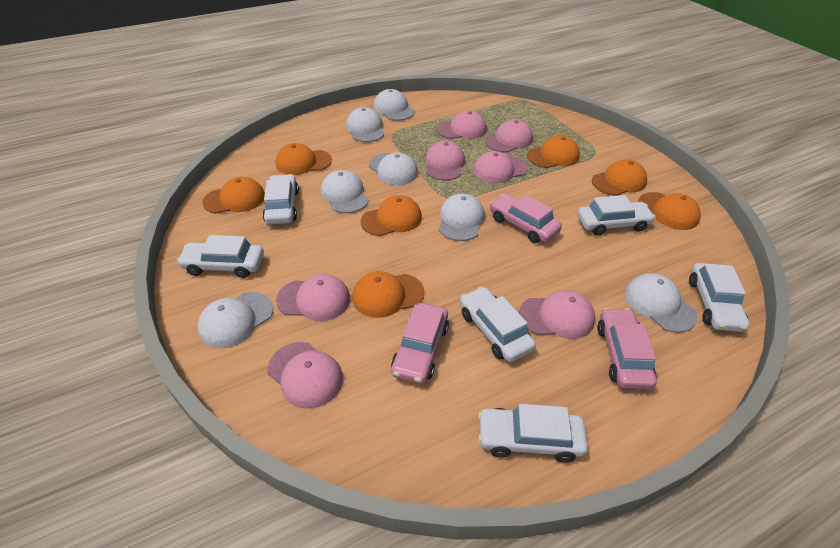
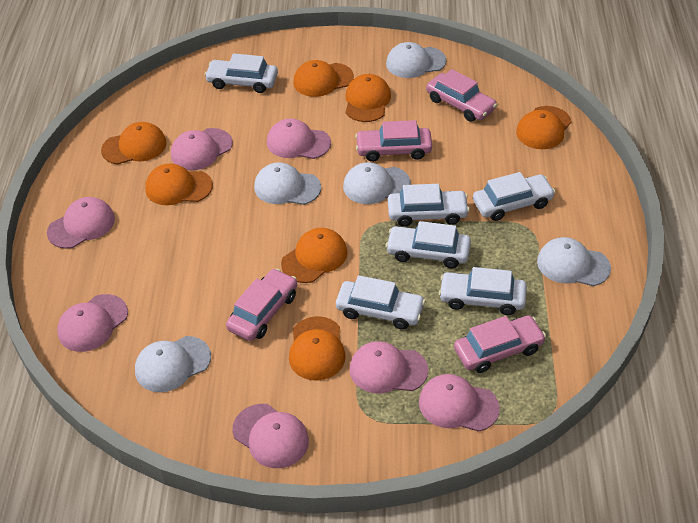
pink car: 3 -> 4
white cap: 7 -> 5

